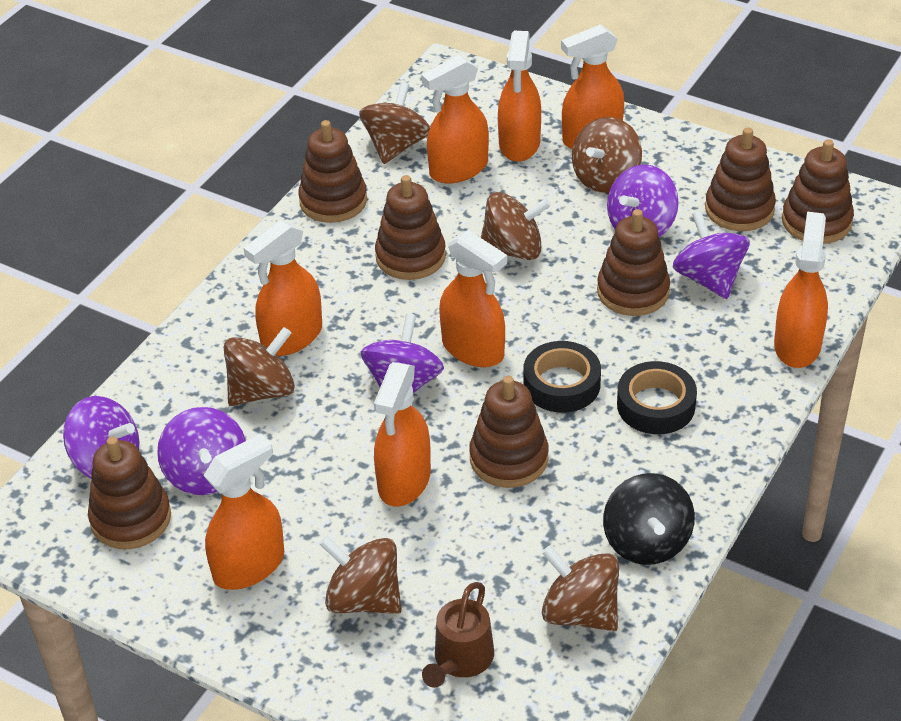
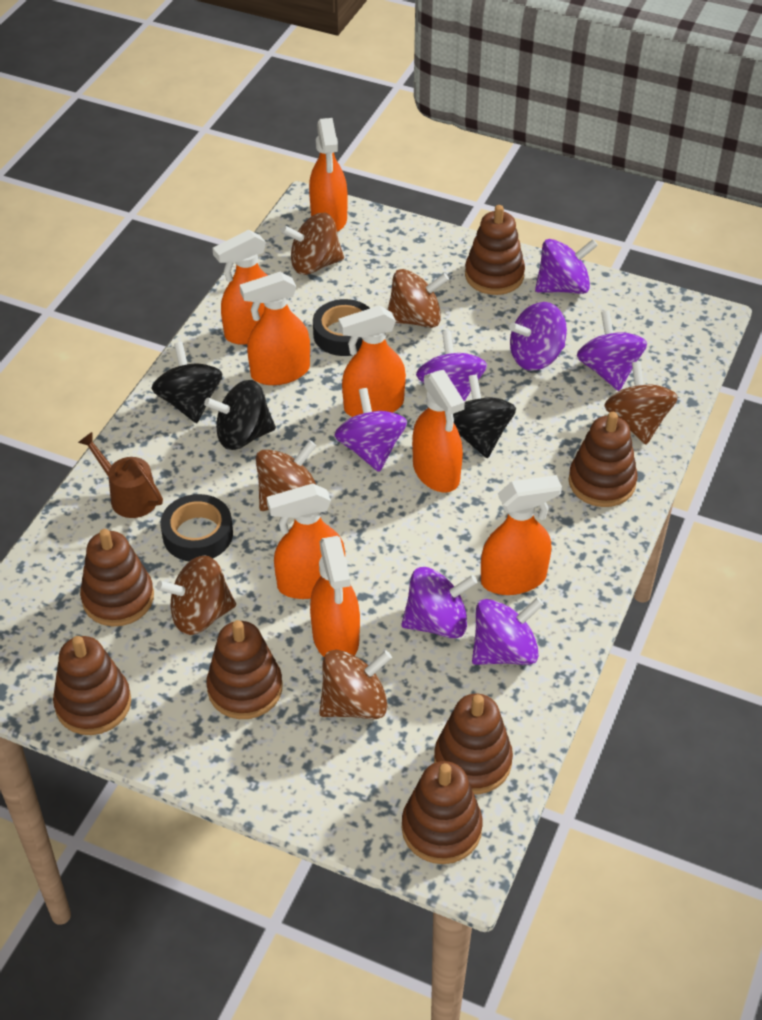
black spinning top: 1 -> 3
purple spinning top: 5 -> 7

